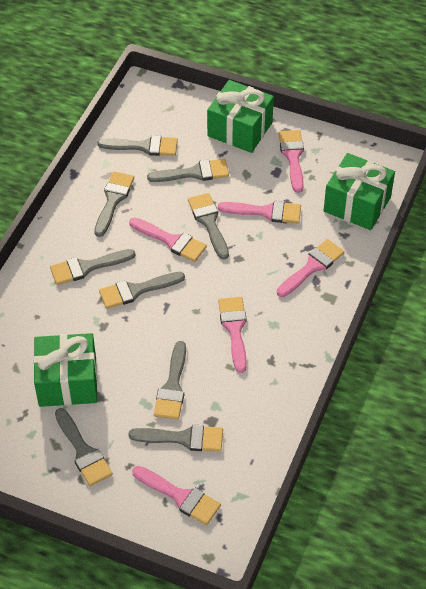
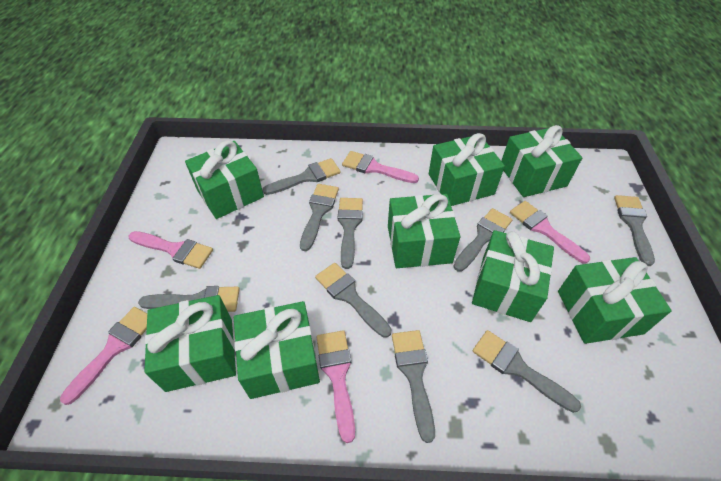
green gift: 3 -> 8
pink brush: 6 -> 5

